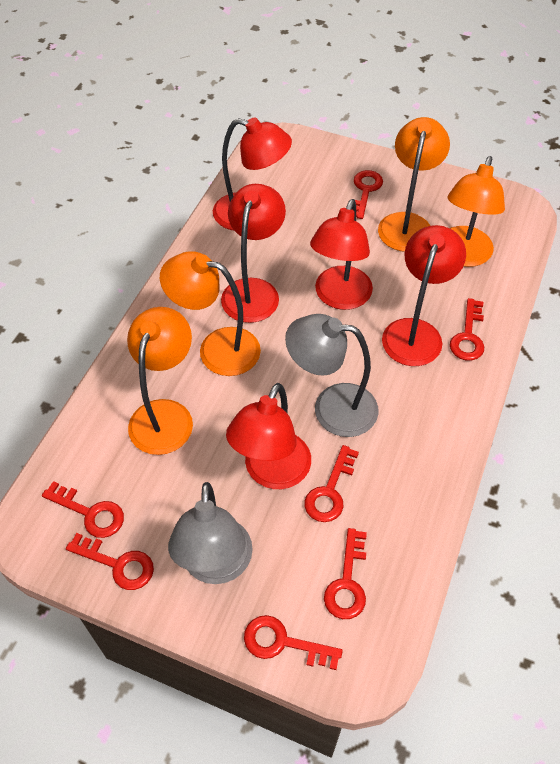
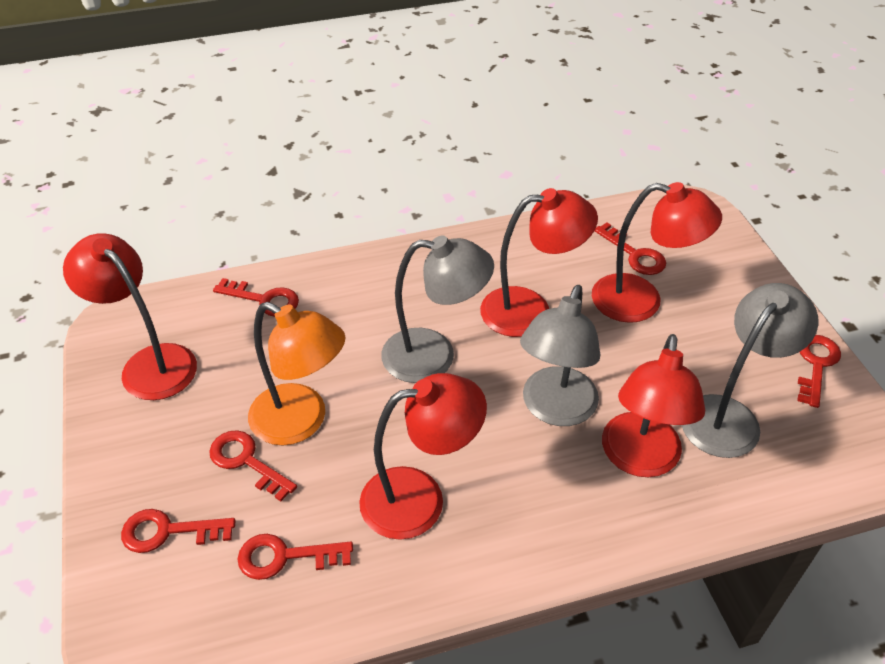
grey lamp: 2 -> 3
orange lamp: 4 -> 1
red key: 7 -> 6

